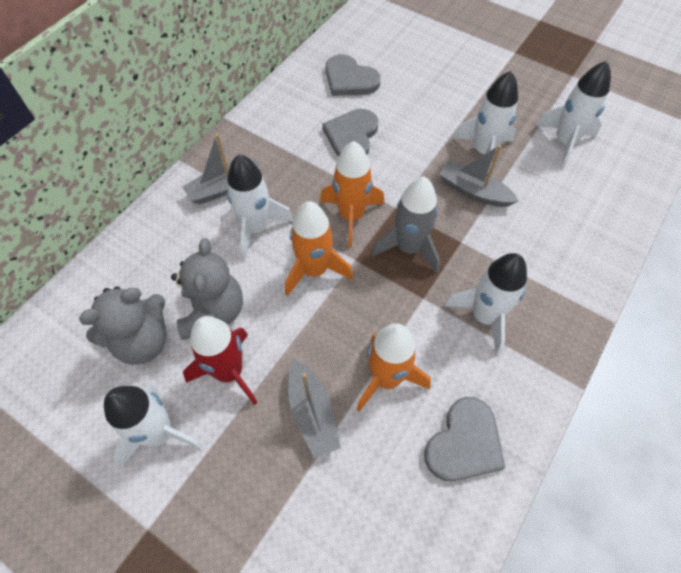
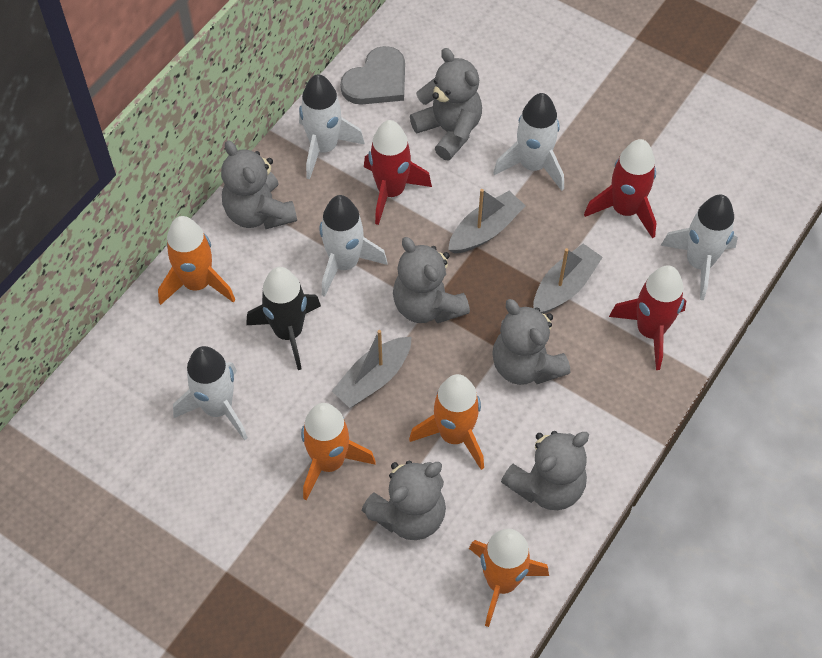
black rocket: 0 -> 1
grey heart: 3 -> 1
grey rocket: 1 -> 0
grey teddy bear: 2 -> 6
orange rocket: 3 -> 4
red rocket: 1 -> 3

